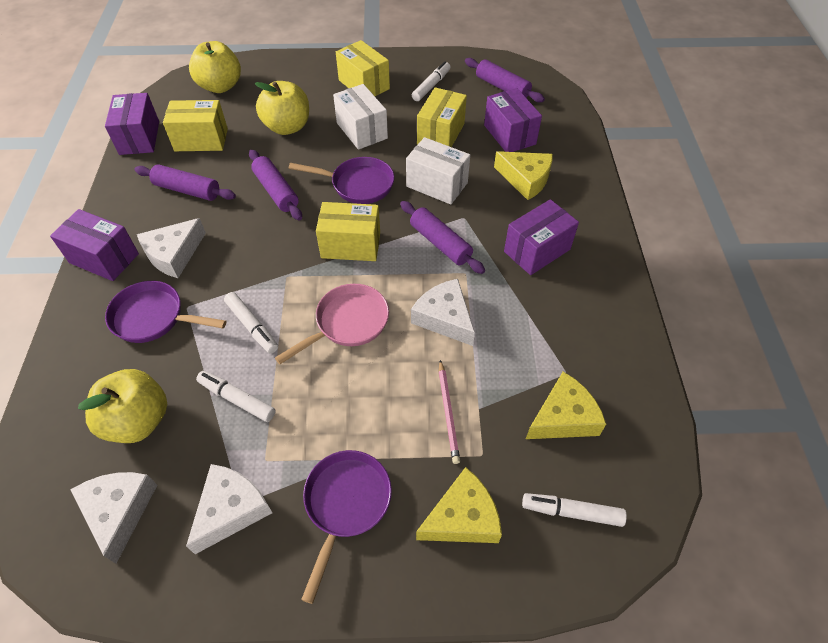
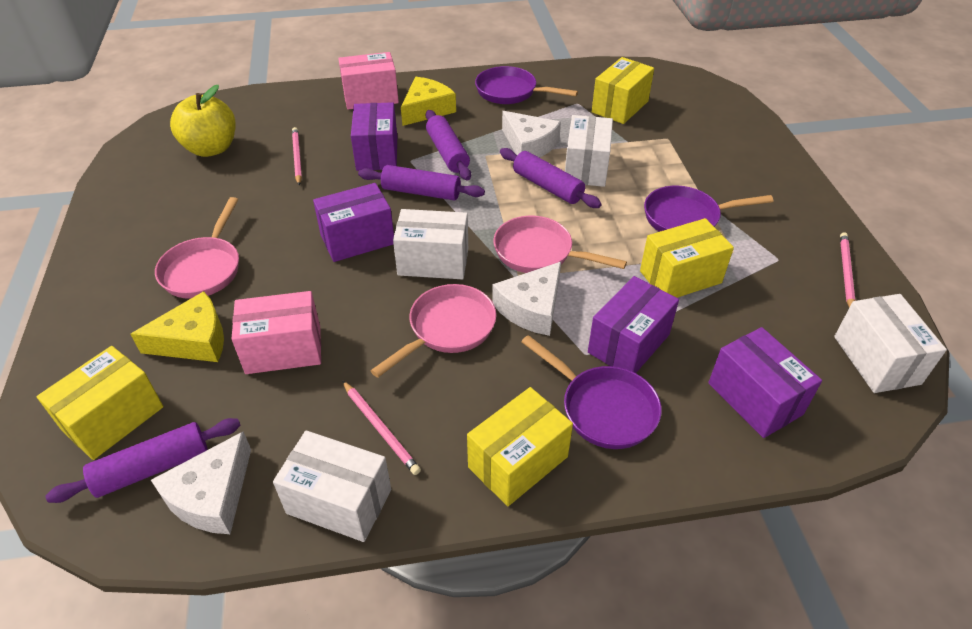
pink box: 0 -> 2
pink pan: 1 -> 3
pink pencil: 1 -> 3
white box: 2 -> 4
white cheese: 4 -> 3
white marker: 4 -> 0
yellow apple: 3 -> 1
yellow cheese: 3 -> 2

